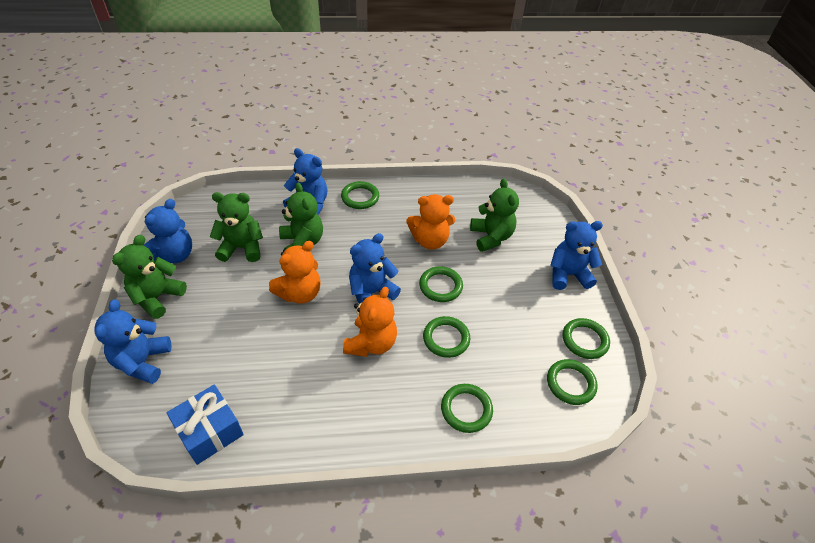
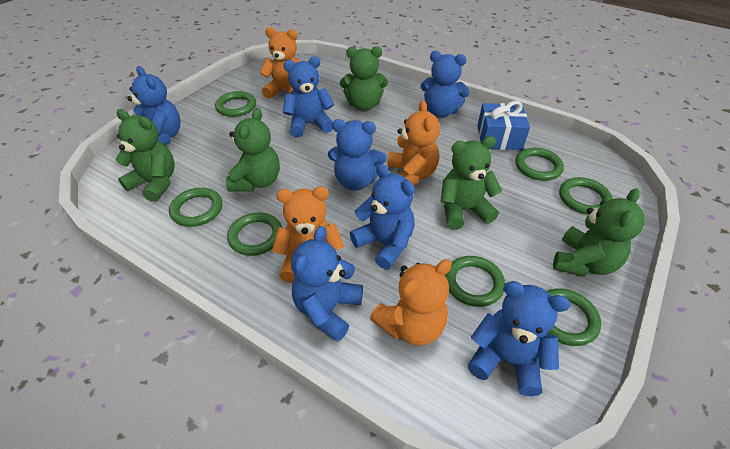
blue teddy bear: 5 -> 7
green ring: 6 -> 7
green teddy bear: 4 -> 5
orange teddy bear: 3 -> 4

